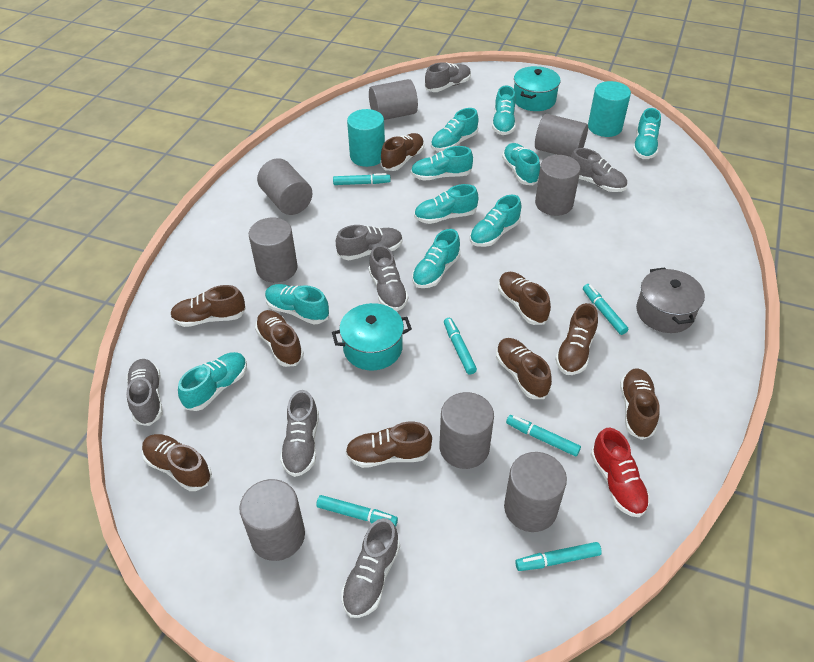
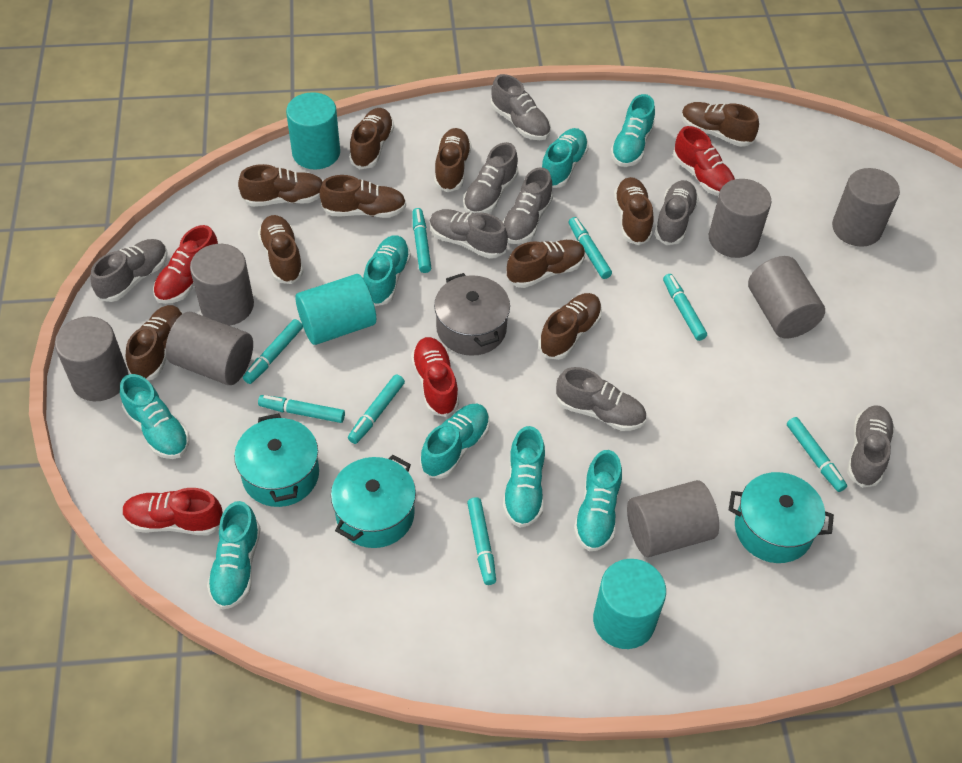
brown shoe: 9 -> 10
grey cylinder: 8 -> 7
grey shoe: 7 -> 8
red shoe: 1 -> 4
turquoise cylinder: 2 -> 3
turquoise marker: 6 -> 8
turquoise pot: 2 -> 3
turquoise shoe: 10 -> 8

